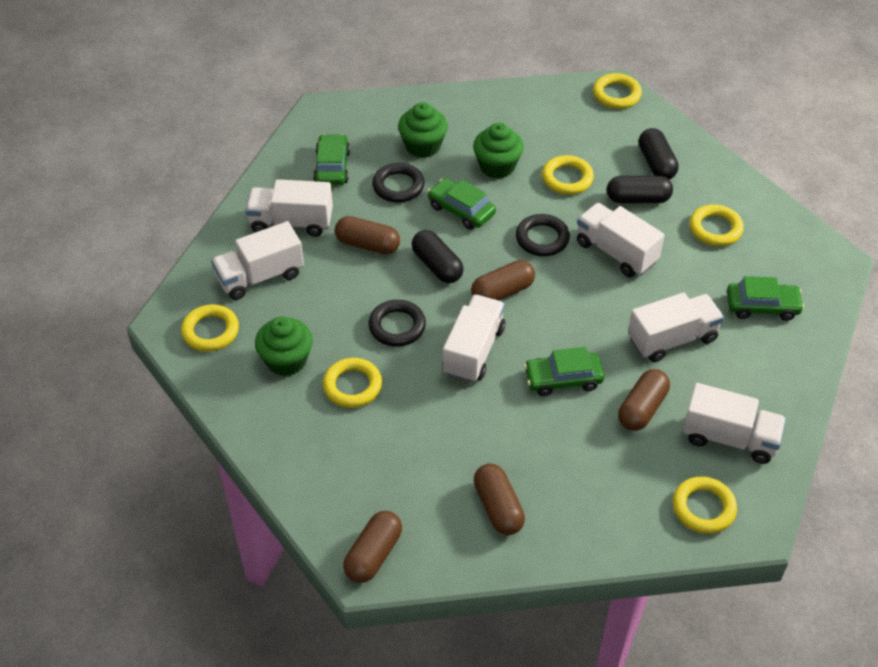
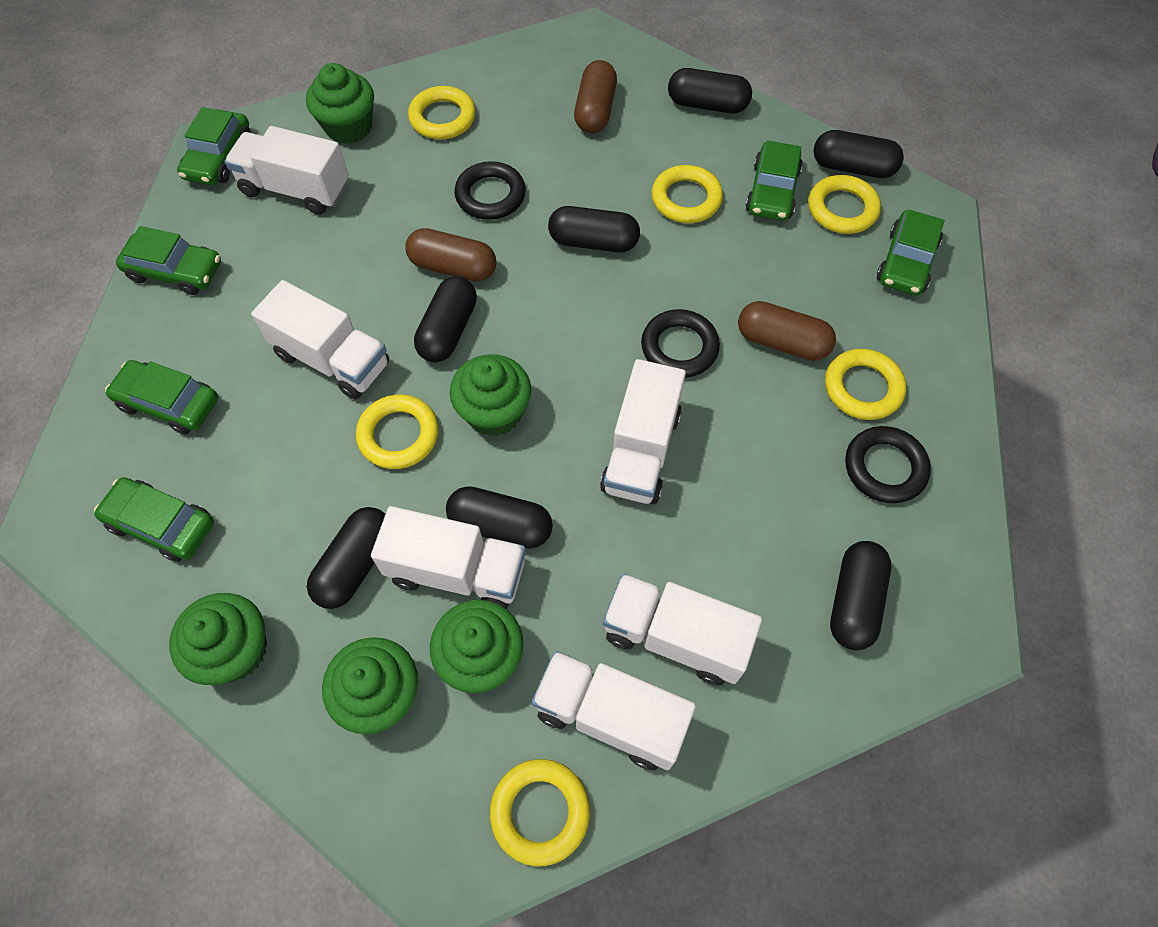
black capsule: 3 -> 7
brown capsule: 5 -> 3
green car: 4 -> 6
green cupcake: 3 -> 5

